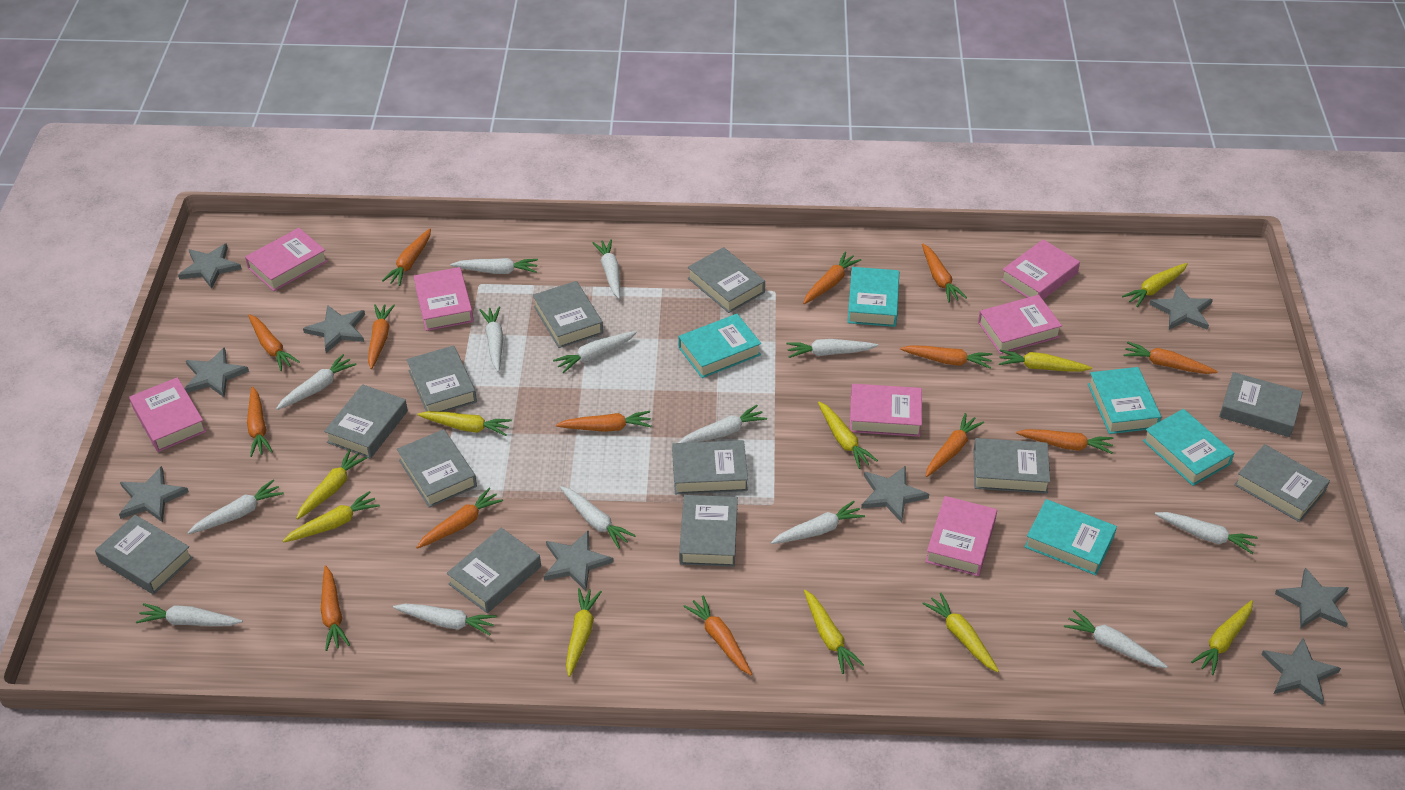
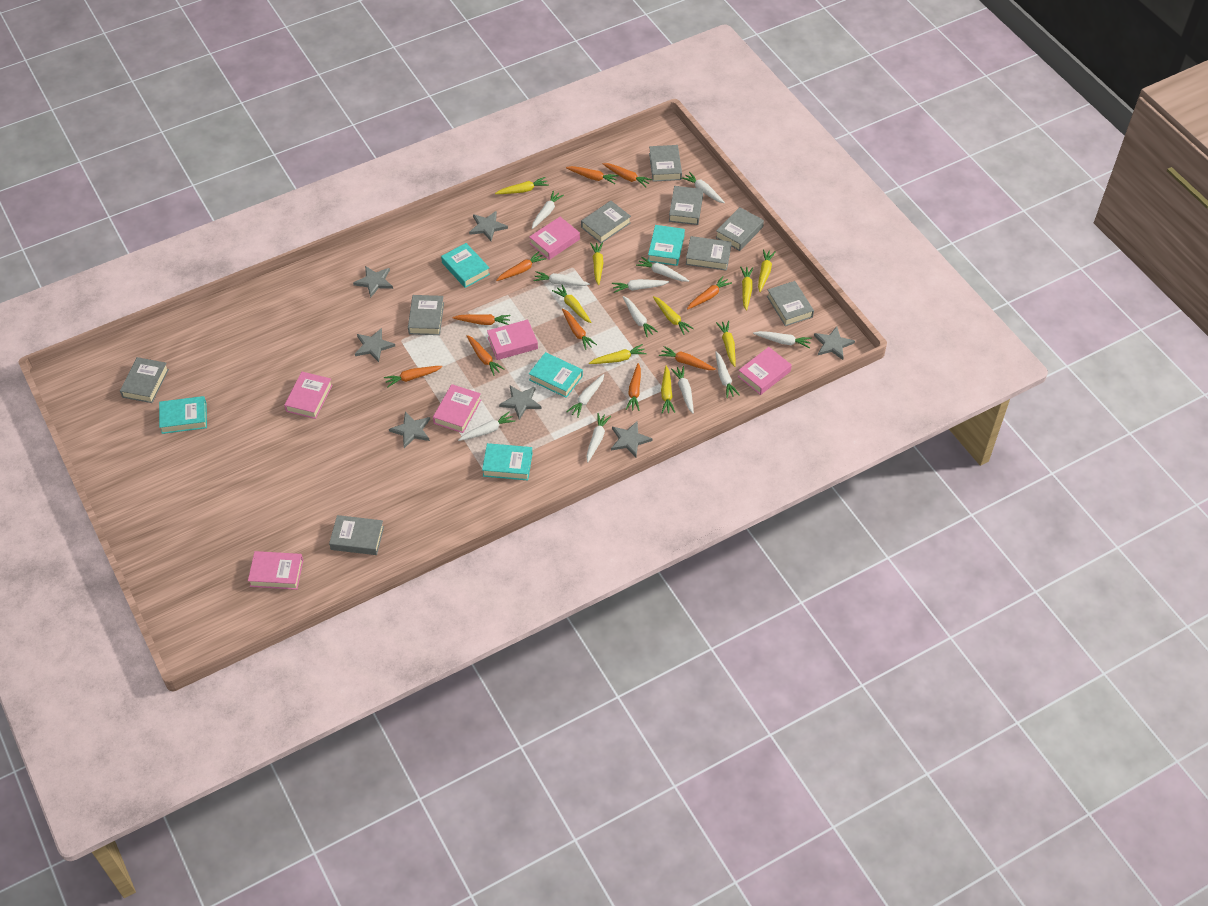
grey book: 12 -> 9
grey star: 9 -> 7
orange carrot: 14 -> 10
pink book: 7 -> 6
white carrot: 14 -> 12
yellow carrot: 10 -> 9

